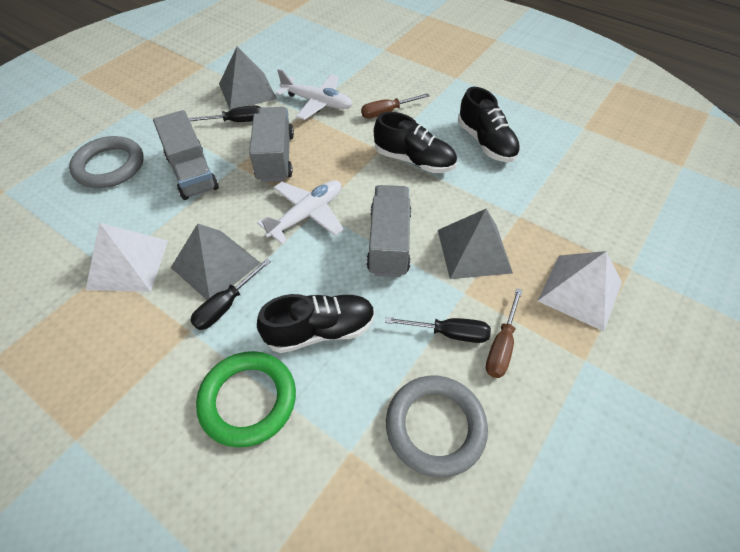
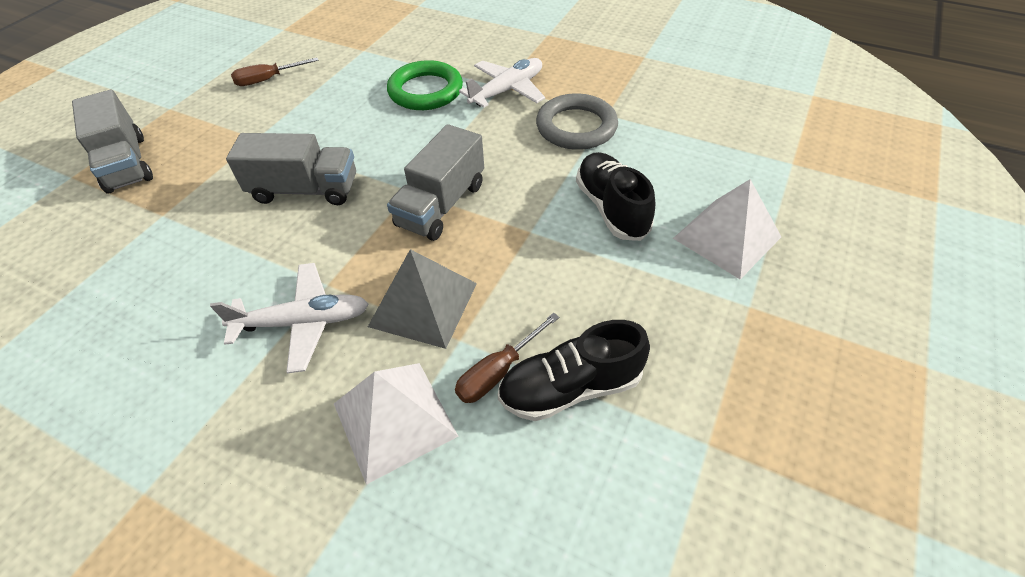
black screwdriver: 3 -> 0
black shoe: 3 -> 2
grey pyramid: 3 -> 1
grey ring: 2 -> 1

